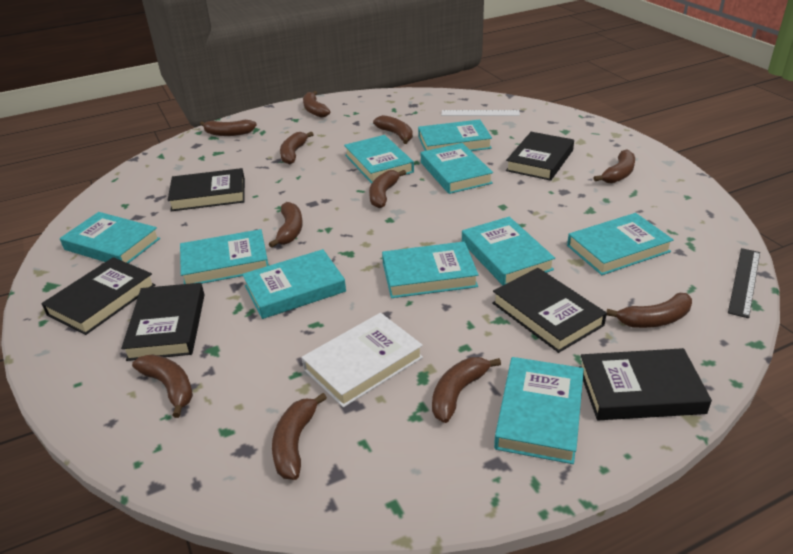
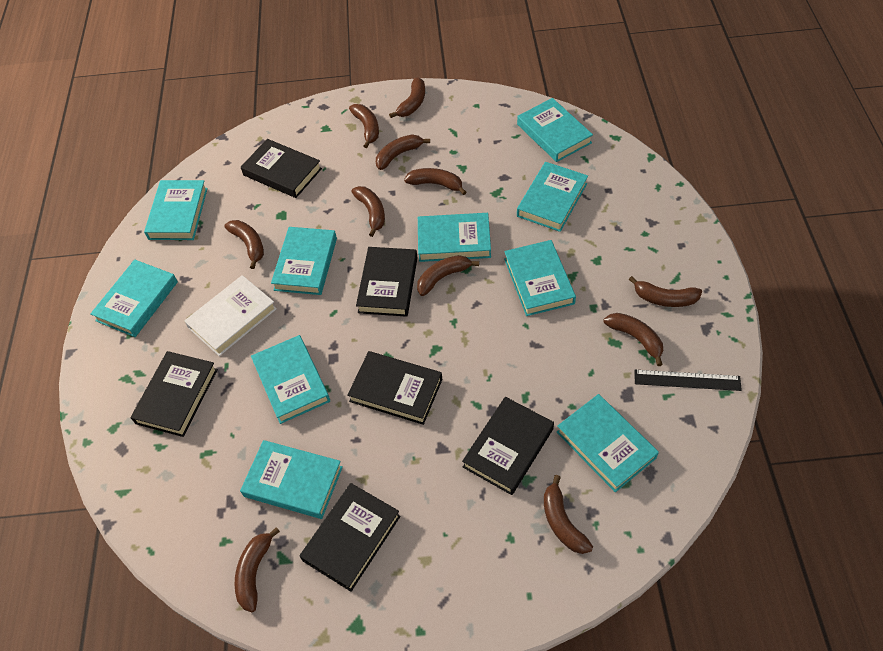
white ruler: 1 -> 0

